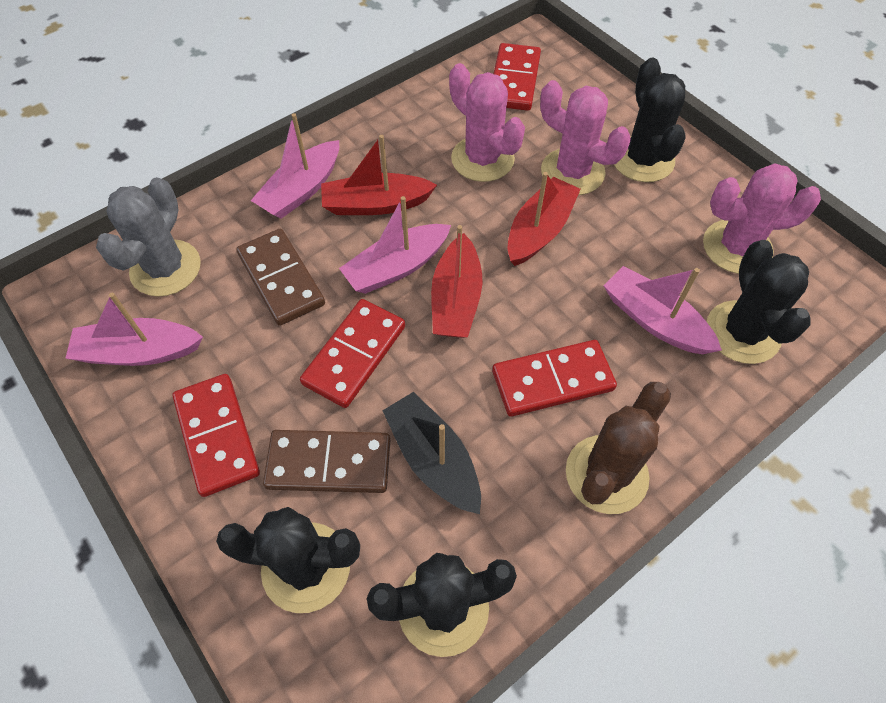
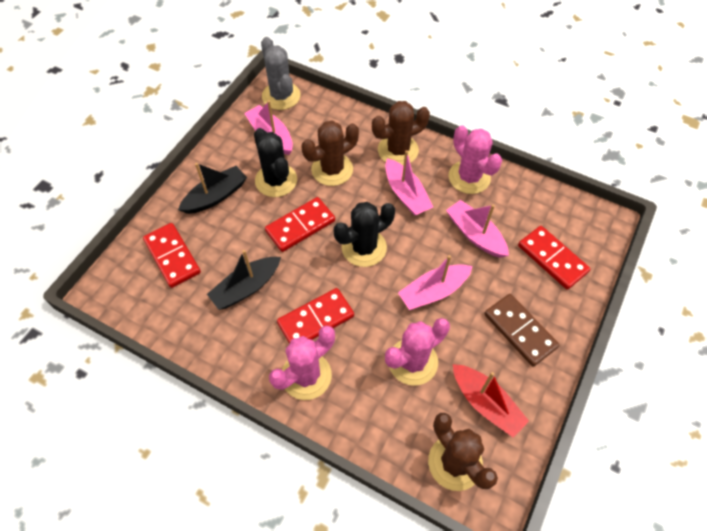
black boat: 1 -> 2
black cactus: 4 -> 2
brown cactus: 1 -> 3
brown domino: 2 -> 1
red boat: 3 -> 1

